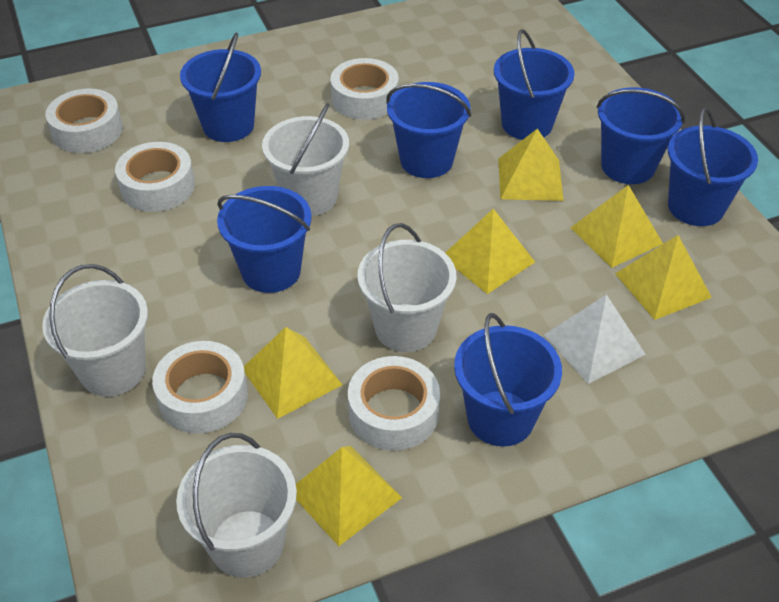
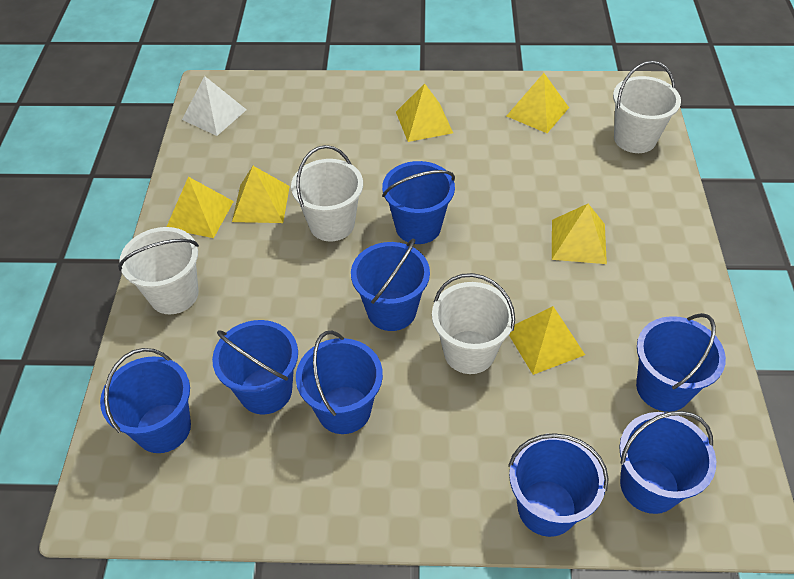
blue bucket: 7 -> 8
white tape: 5 -> 0

